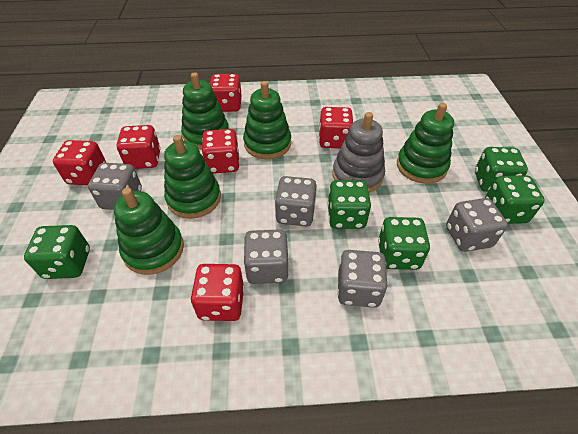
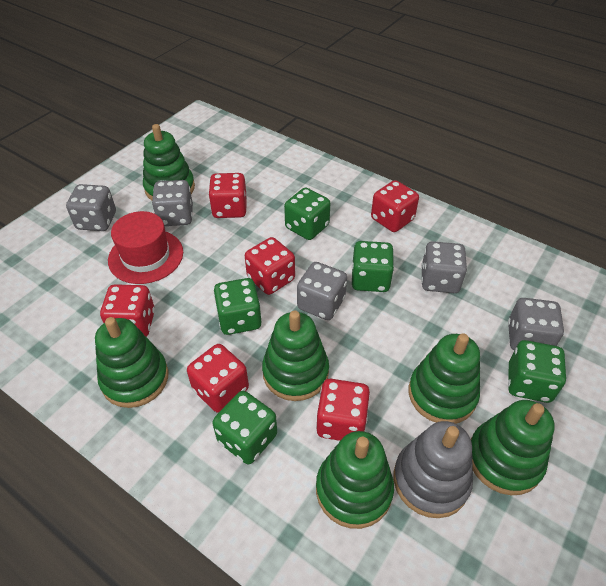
green stacking toy: 5 -> 6
red hat: 0 -> 1

